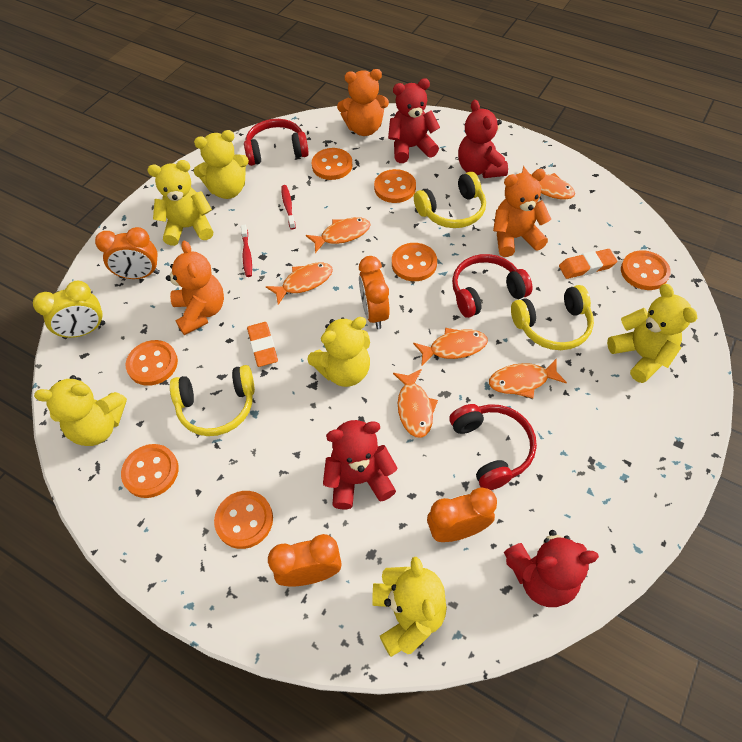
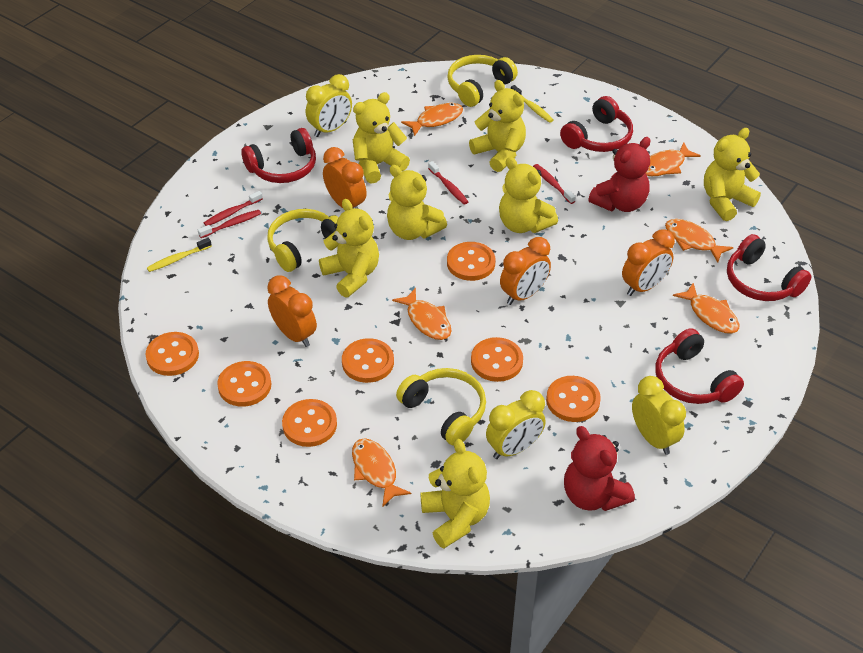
orange eraser: 2 -> 0
orange teddy bear: 3 -> 0
red headphones: 3 -> 4
red teddy bear: 4 -> 2
red toothbrush: 2 -> 4
yellow clock: 1 -> 3
yellow teddy bear: 6 -> 7
yellow toothbrush: 0 -> 2

